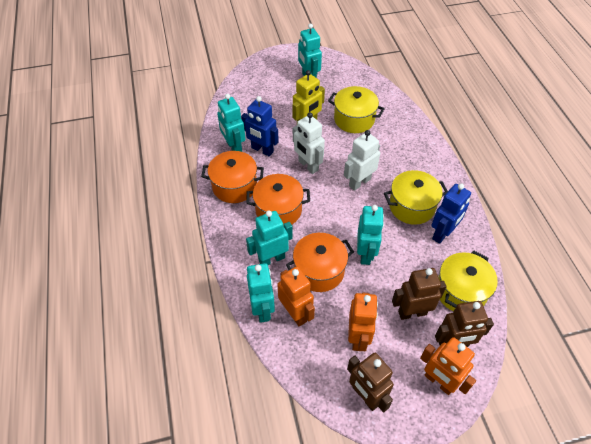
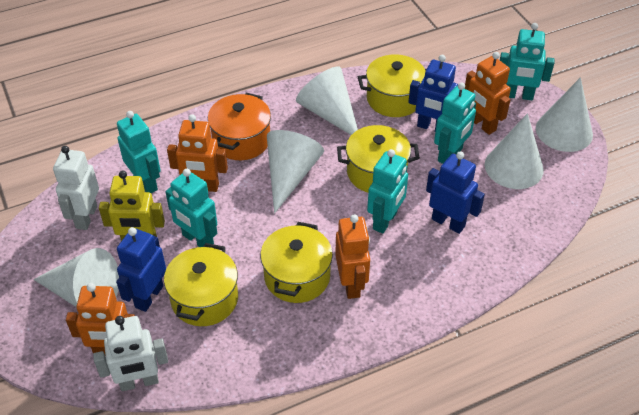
blue robot: 2 -> 3
brown robot: 3 -> 0
orange pot: 3 -> 1
orange robot: 3 -> 4
white cone: 0 -> 5
yellow pot: 3 -> 4

